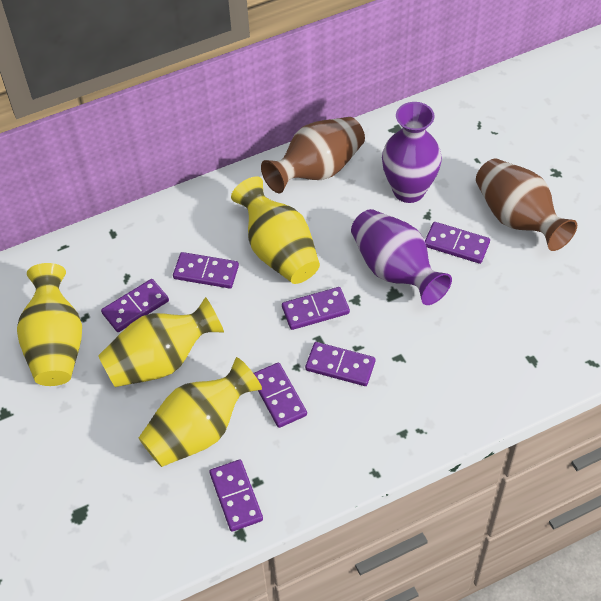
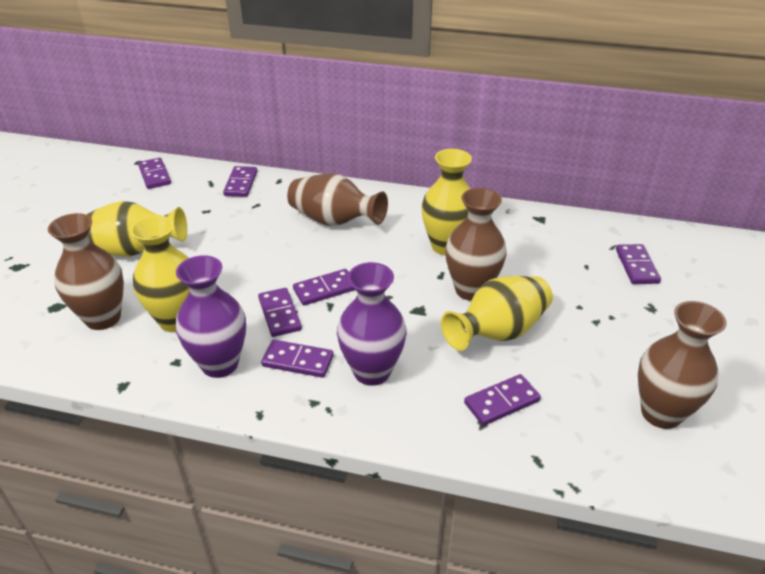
brown vase: 2 -> 4

